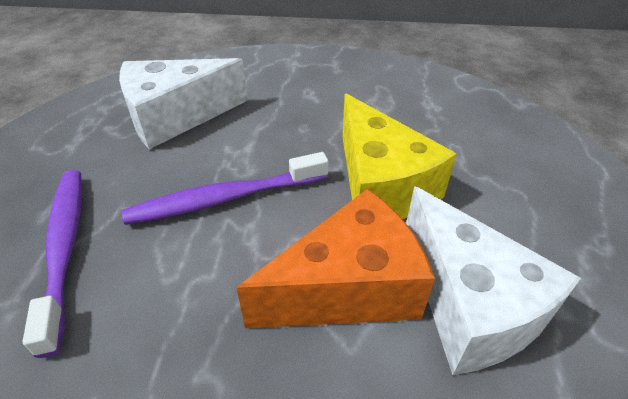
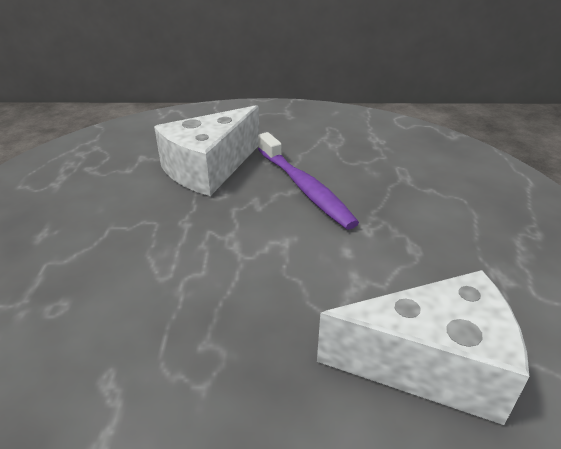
orange cheese: 1 -> 0
purple toothbrush: 2 -> 1
yellow cheese: 1 -> 0

